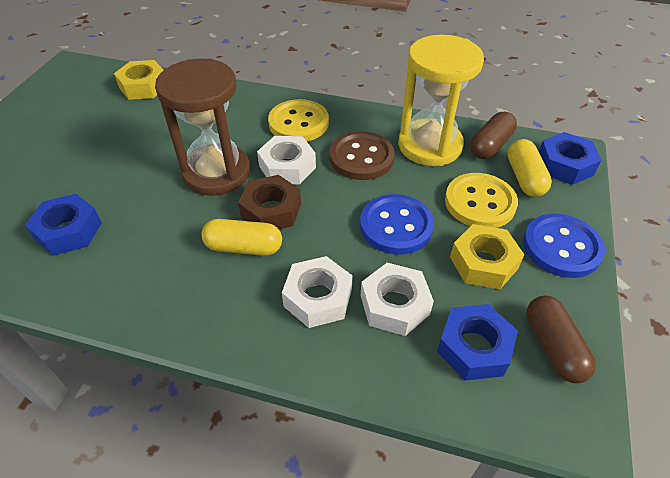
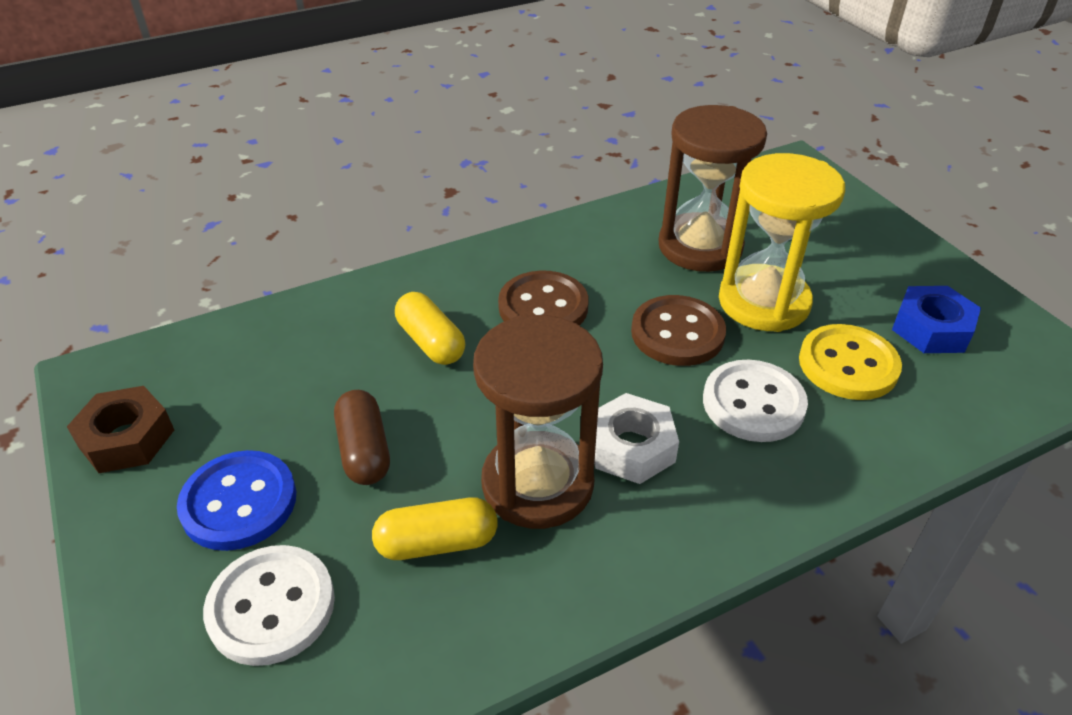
blue button: 2 -> 1
blue nut: 3 -> 1
brown button: 1 -> 2
brown capsule: 2 -> 1
brown hourglass: 1 -> 2
white button: 0 -> 2
white nut: 3 -> 1
yellow button: 2 -> 1
yellow nut: 2 -> 0

